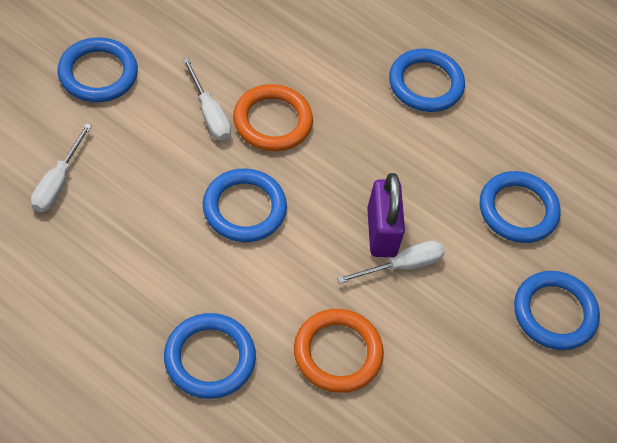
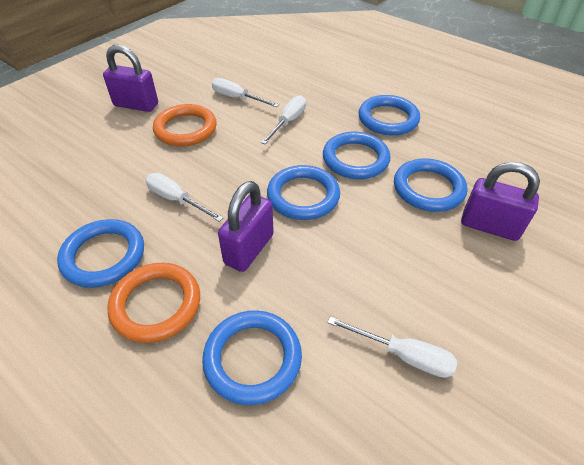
purple padlock: 1 -> 3
white screwdriver: 3 -> 4

